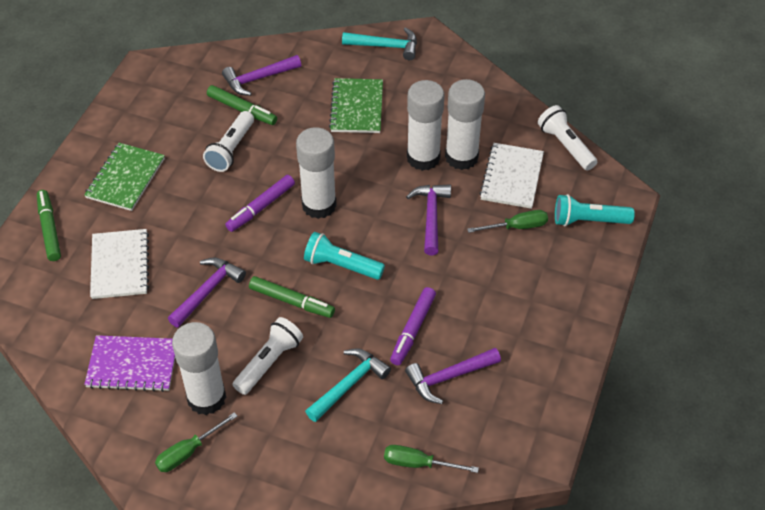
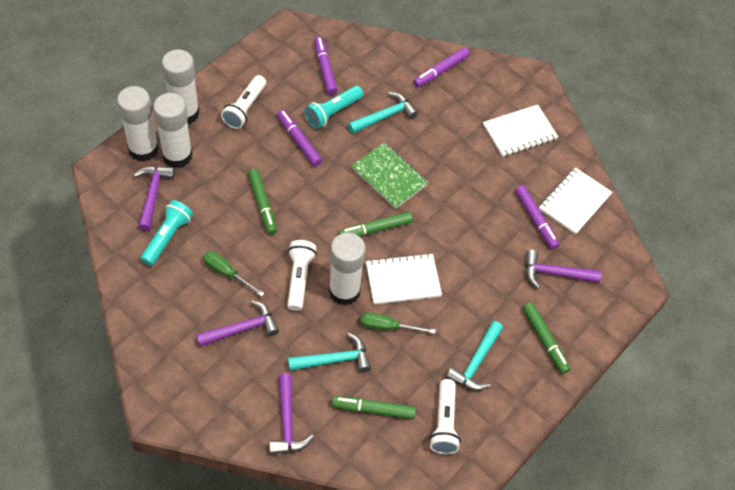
green marker: 3 -> 4
green notebook: 2 -> 1
green screwdriver: 3 -> 2
purple marker: 2 -> 4
purple notebook: 1 -> 0
turquoise hammer: 2 -> 3
white notebook: 2 -> 3

